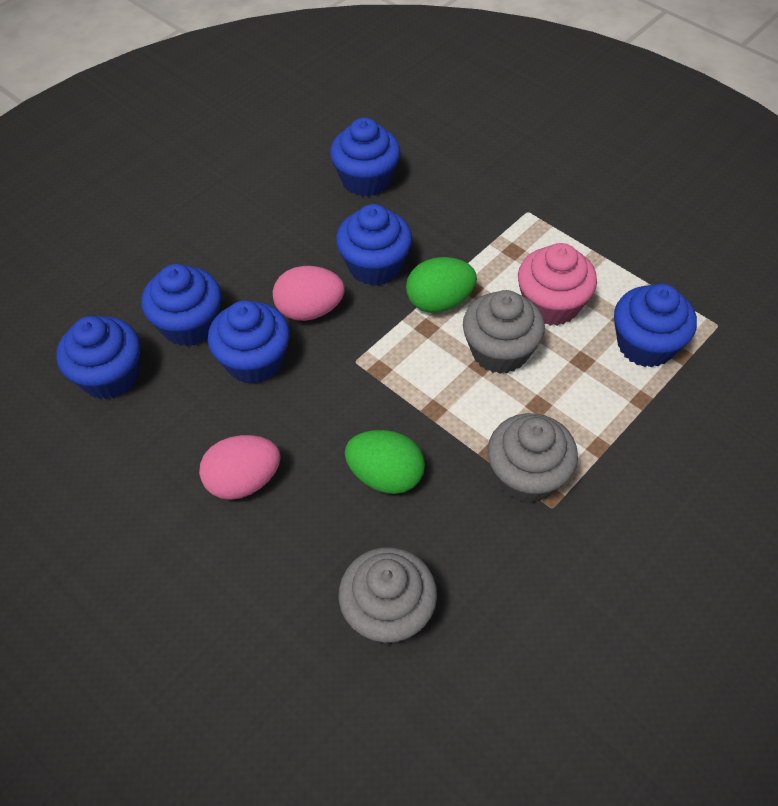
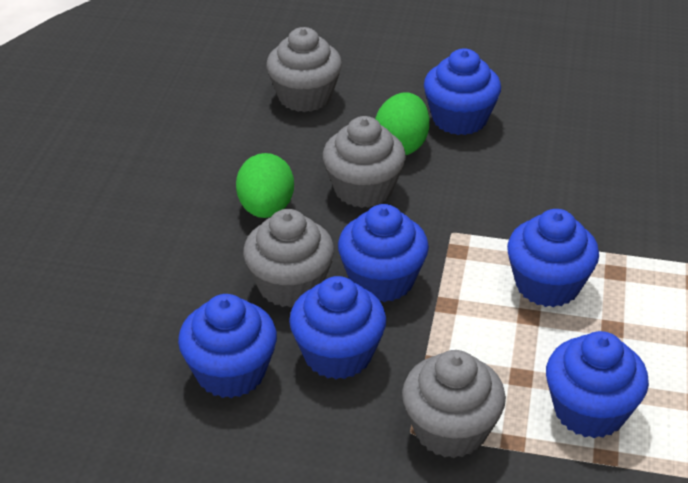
grey cupcake: 3 -> 4
pink cupcake: 1 -> 0
pink egg: 2 -> 0

